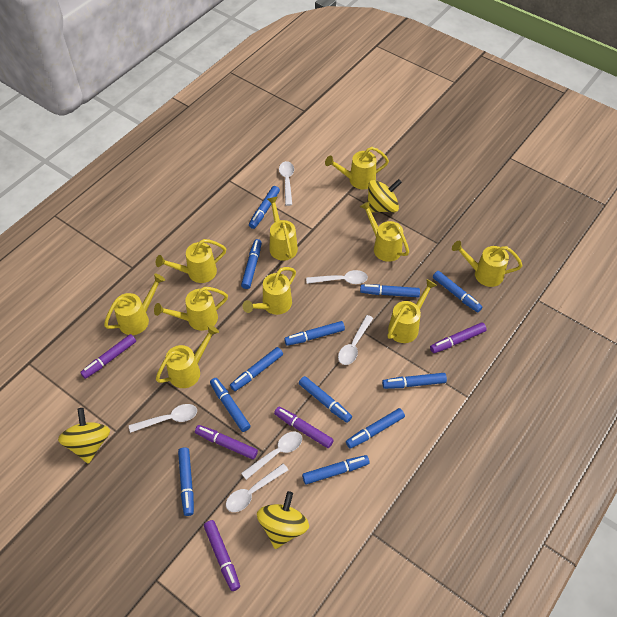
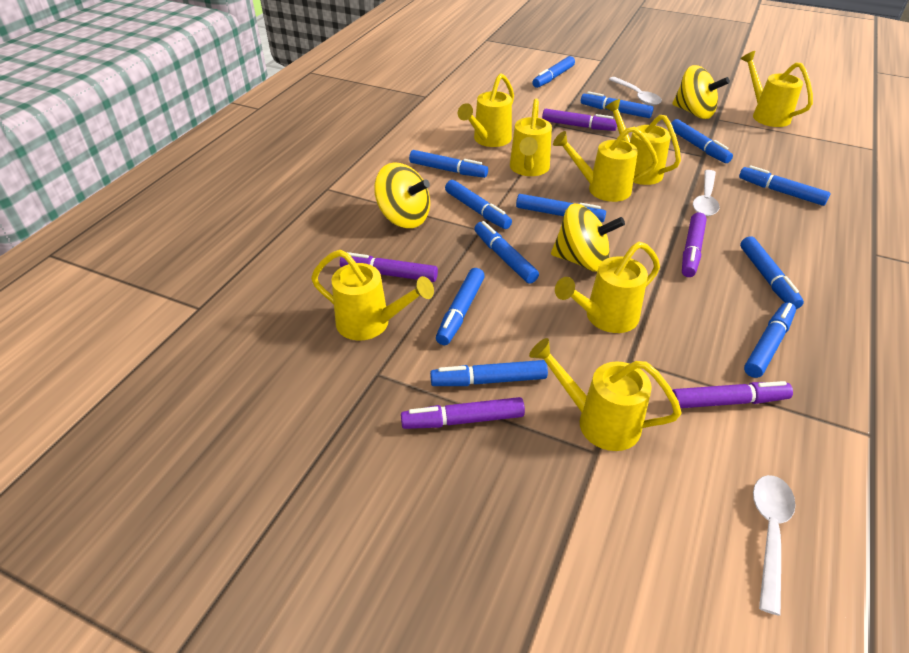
white spoon: 6 -> 3
yellow watering can: 10 -> 8

